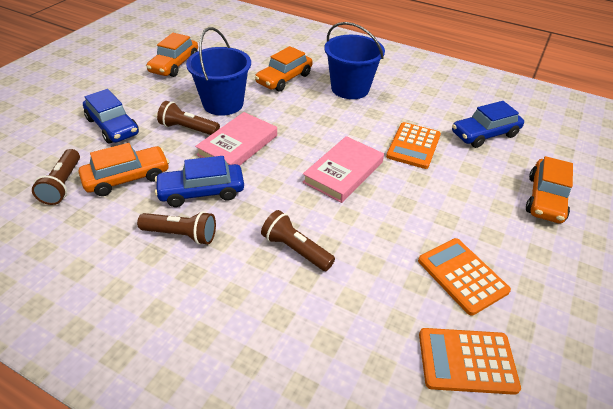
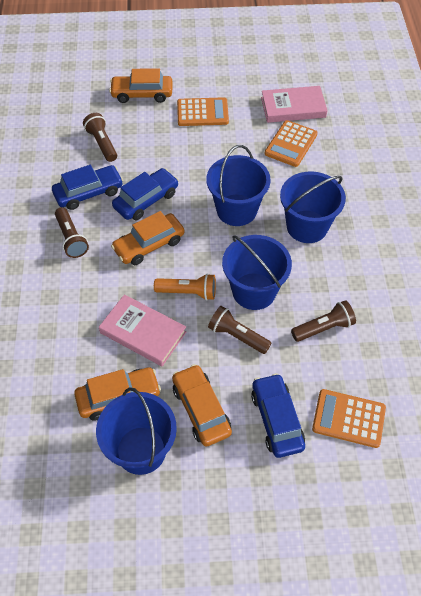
blue bucket: 2 -> 4
orange flashlight: 0 -> 1

